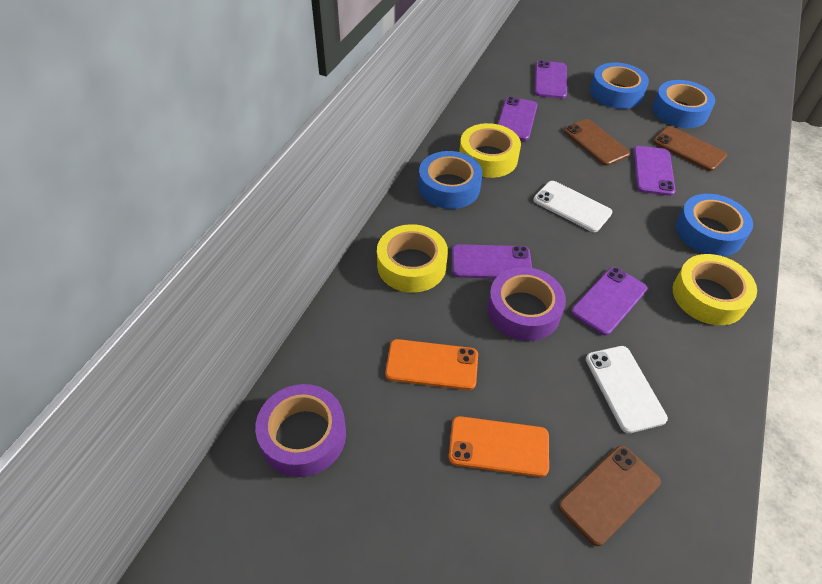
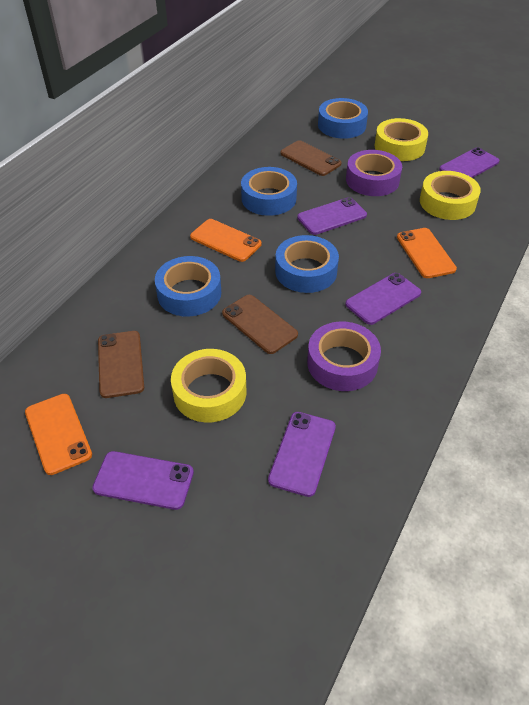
orange phone: 2 -> 3
white phone: 2 -> 0

